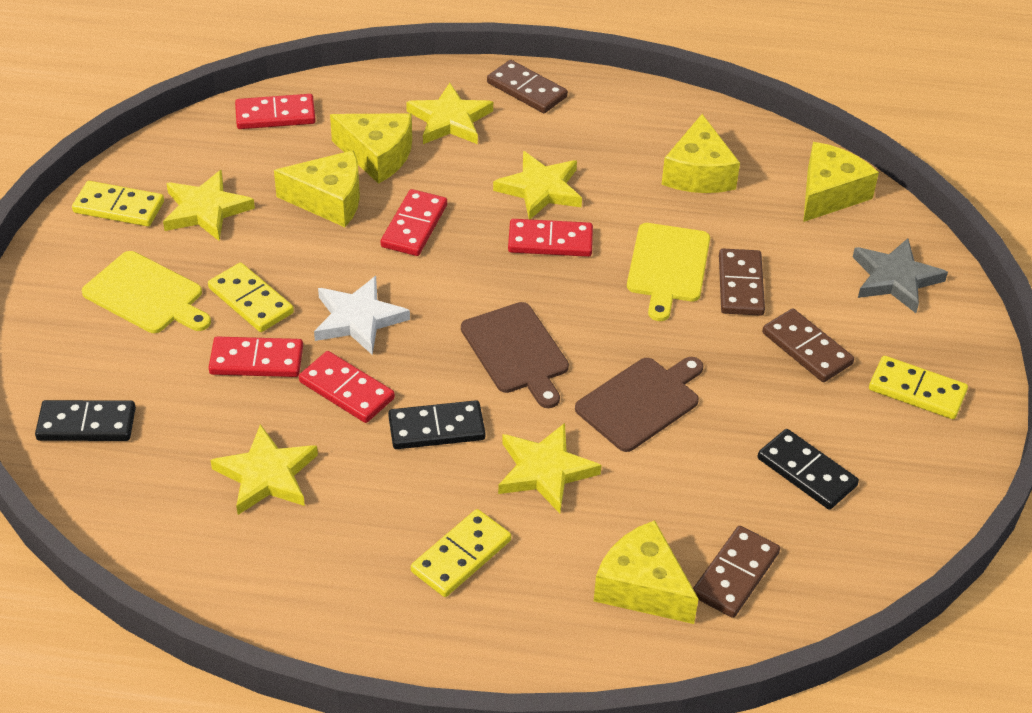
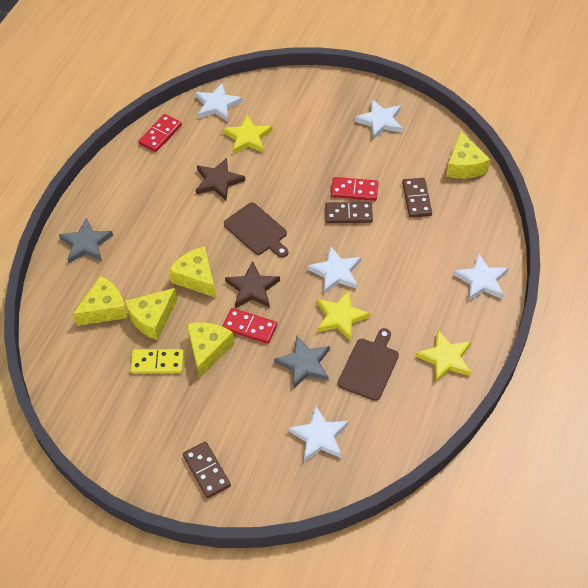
black domino: 3 -> 0
brown domino: 4 -> 3
brown star: 0 -> 2
grey star: 1 -> 2
red domino: 5 -> 3
white star: 1 -> 5
yellow cutting board: 2 -> 0
yellow domino: 4 -> 1
yellow star: 5 -> 3

